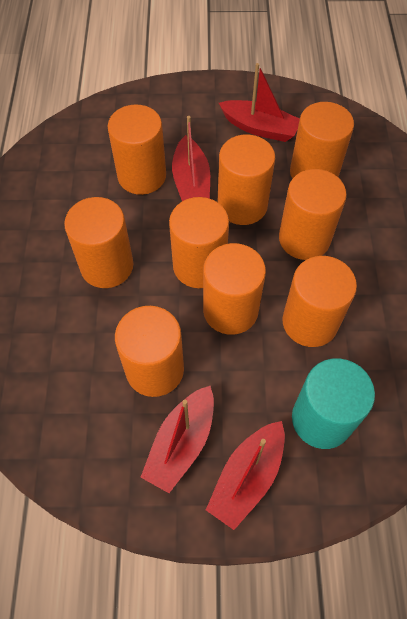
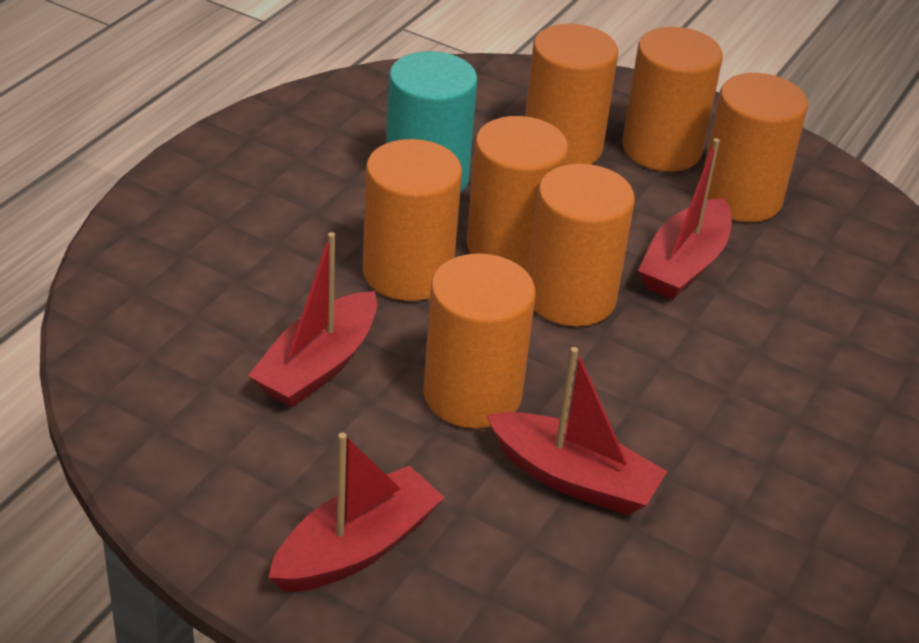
orange cylinder: 9 -> 7

